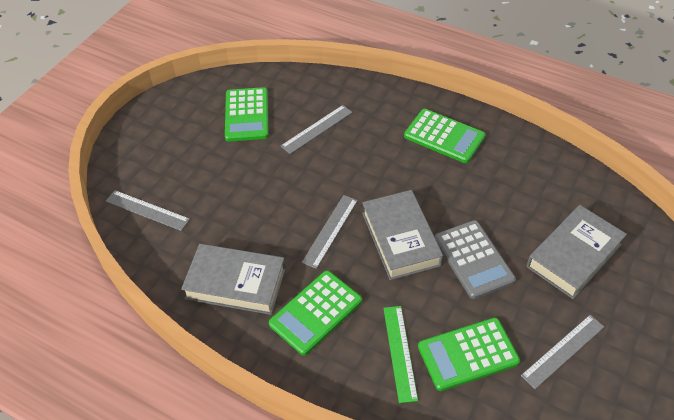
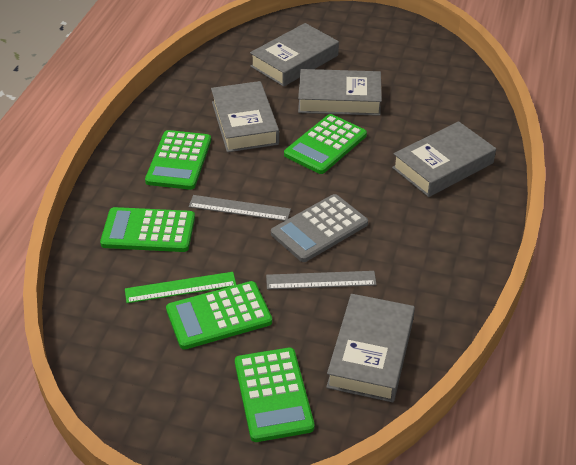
green calculator: 4 -> 5
grey book: 3 -> 5
grey ruler: 4 -> 2

